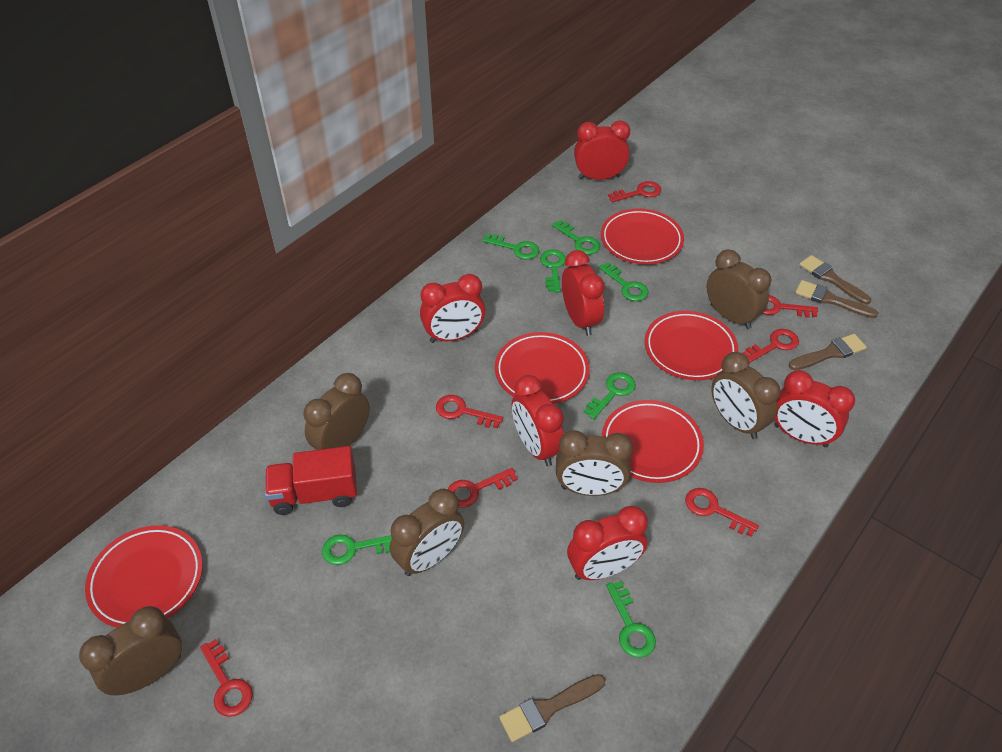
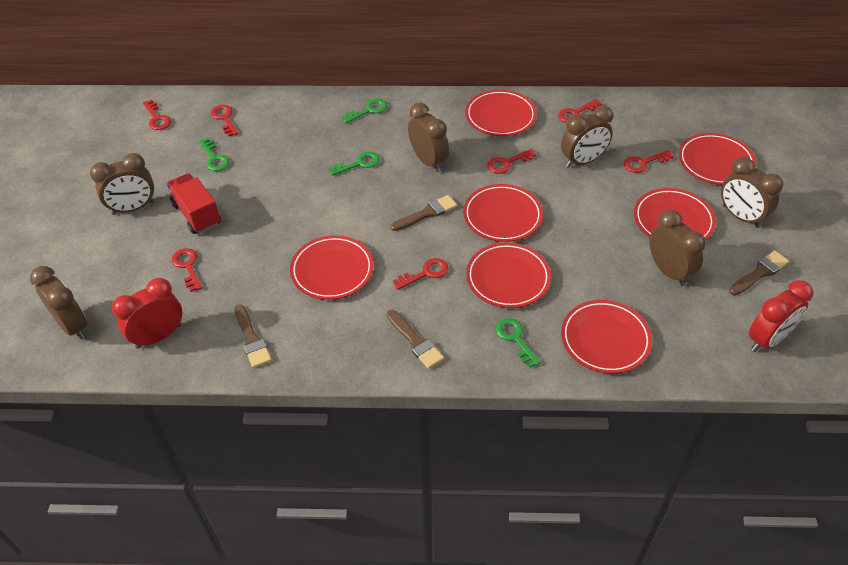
green key: 7 -> 4
red clock: 6 -> 2
red plate: 5 -> 7

